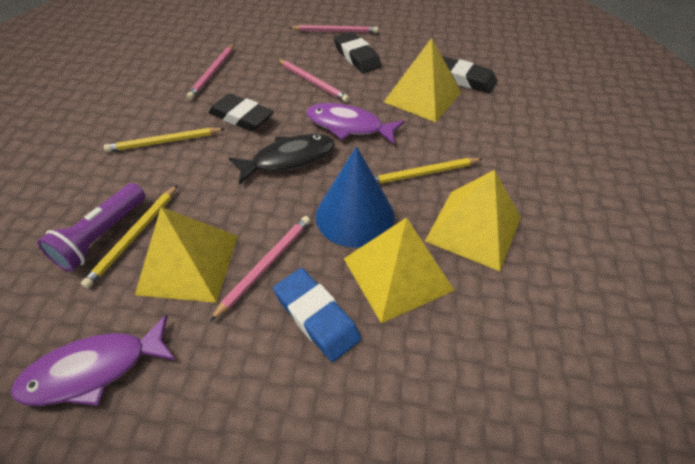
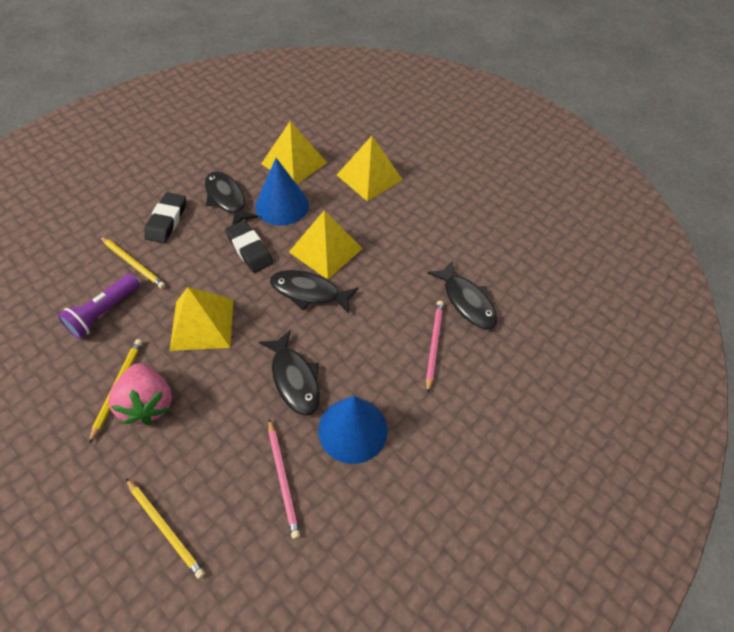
black eraser: 3 -> 2
black fish: 1 -> 4
blue cone: 1 -> 2
blue eraser: 1 -> 0
pink pencil: 4 -> 2
pink strawberry: 0 -> 1
purple fish: 2 -> 0

